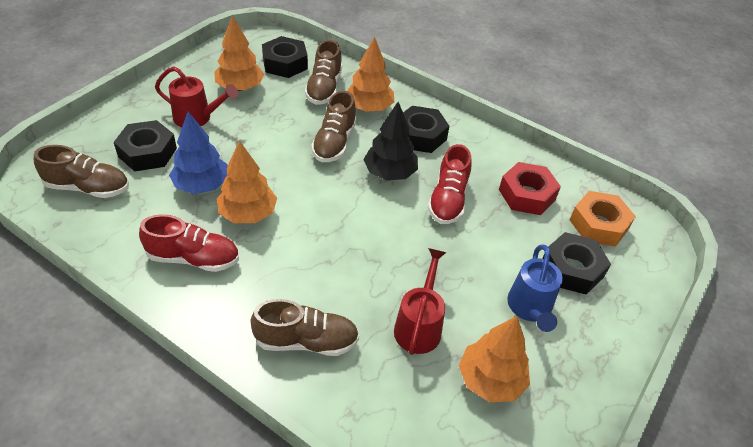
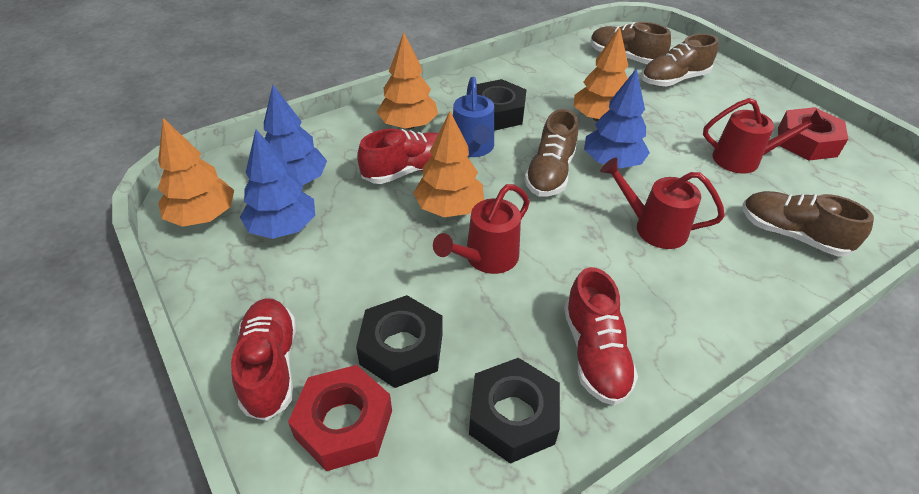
black nut: 4 -> 3
black tree: 1 -> 0
blue tree: 1 -> 3
orange nut: 1 -> 0
red nut: 1 -> 2
red shoe: 2 -> 3
red watering can: 2 -> 3

